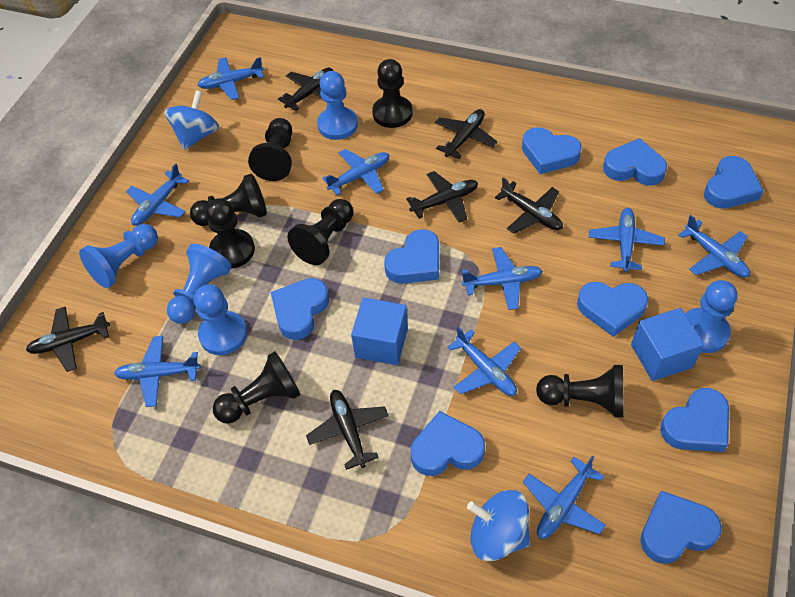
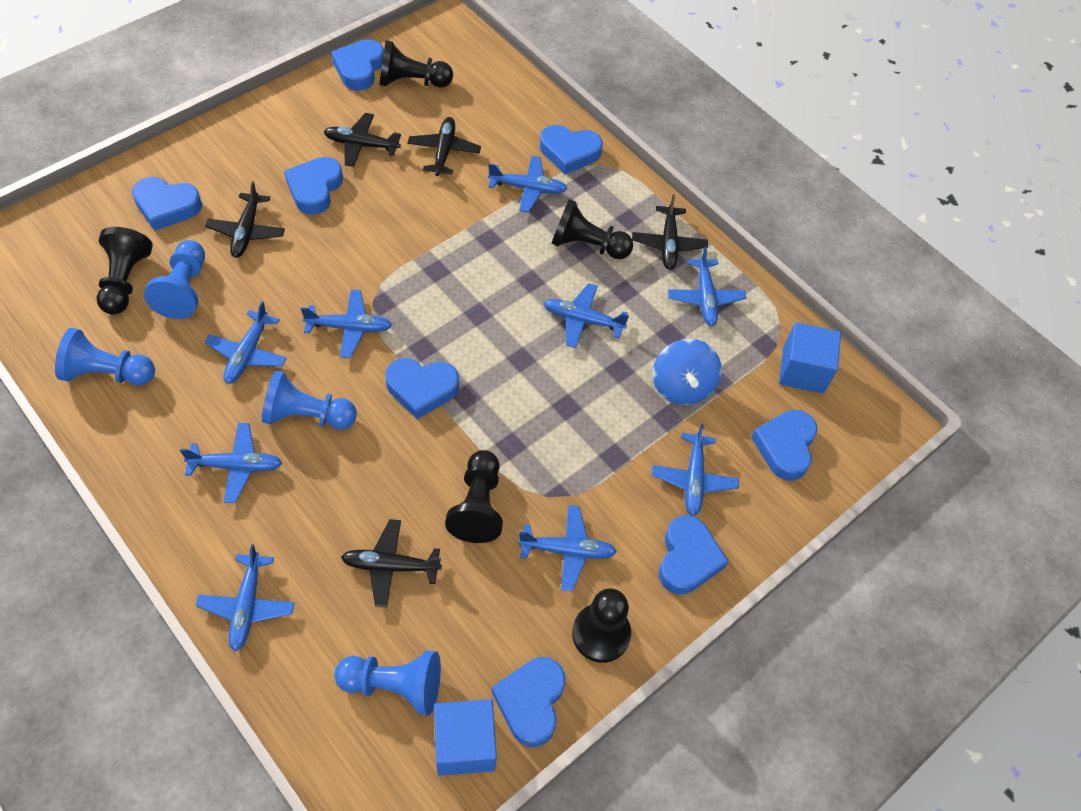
black pawn: 7 -> 5
black plane: 6 -> 5
blue heart: 9 -> 8
blue pawn: 5 -> 4
blue spinning top: 2 -> 1

